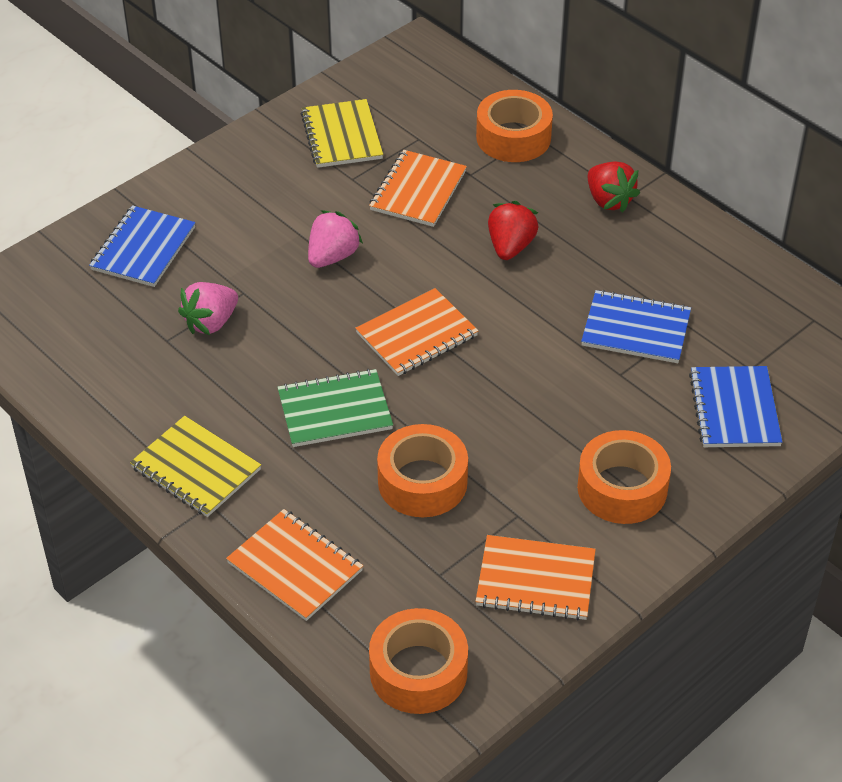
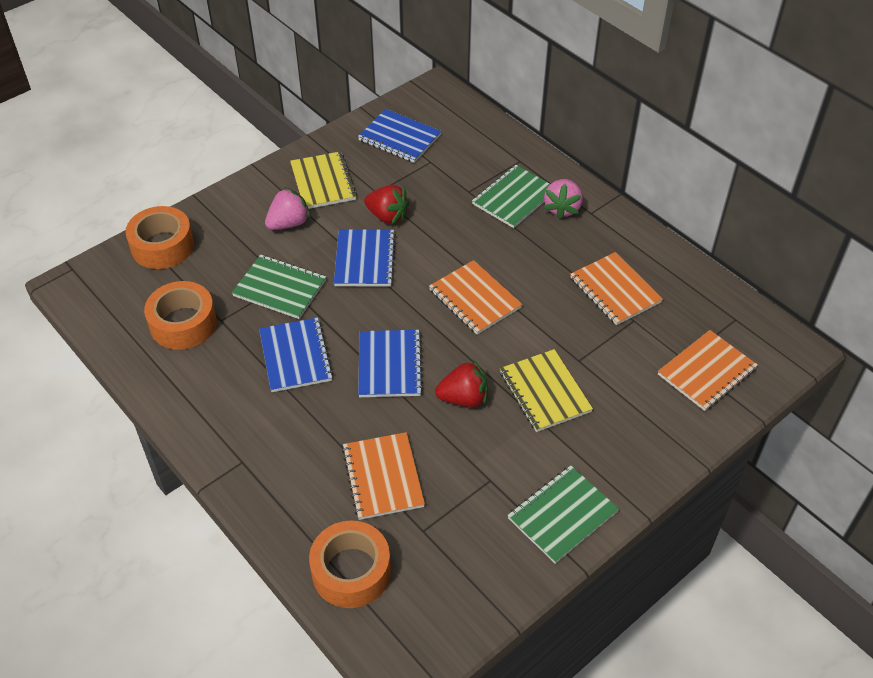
blue notebook: 3 -> 4
green notebook: 1 -> 3
orange tape: 4 -> 3

